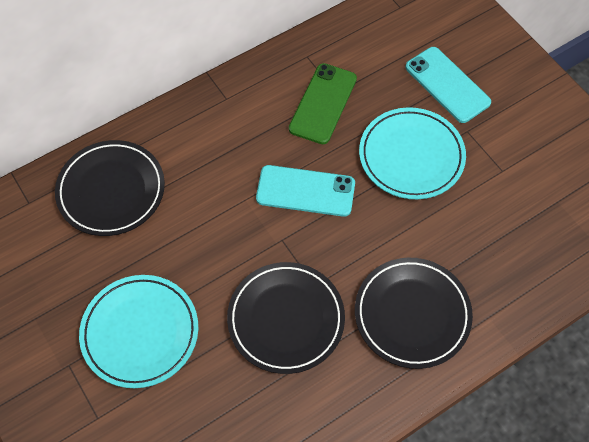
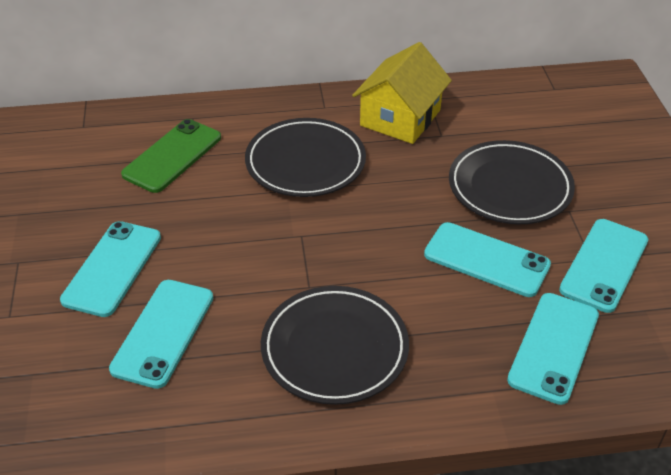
turquoise phone: 2 -> 5
turquoise plate: 2 -> 0
yellow house: 0 -> 1

